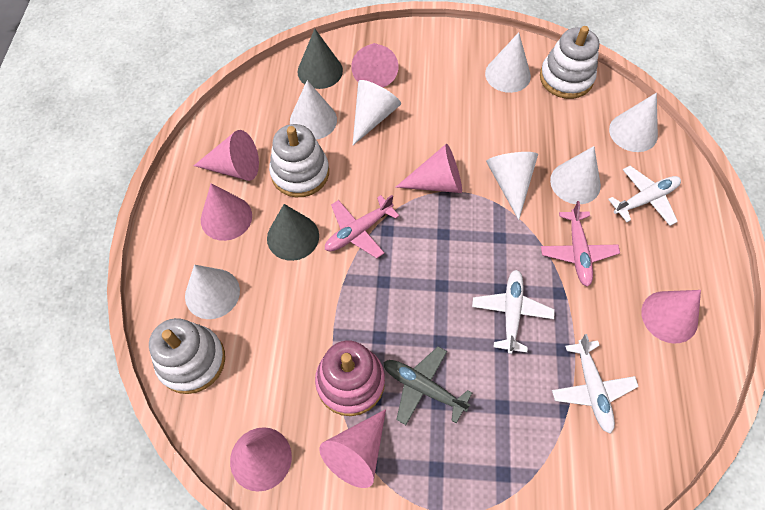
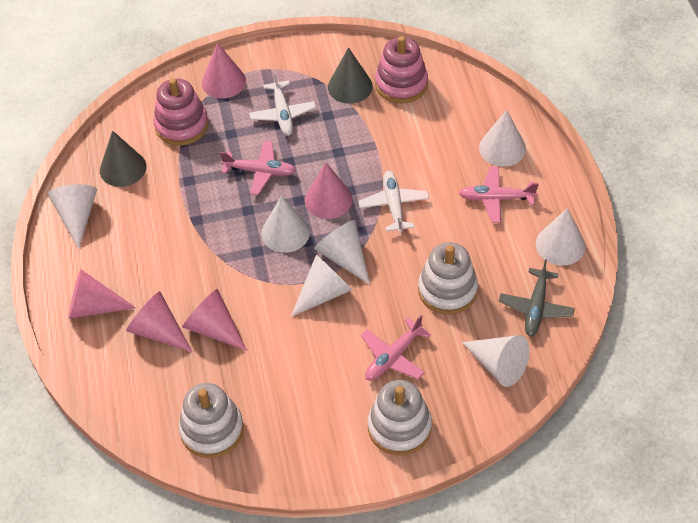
pink cone: 7 -> 5
pink plane: 2 -> 3
pink stacking toy: 1 -> 2
white plane: 3 -> 2

